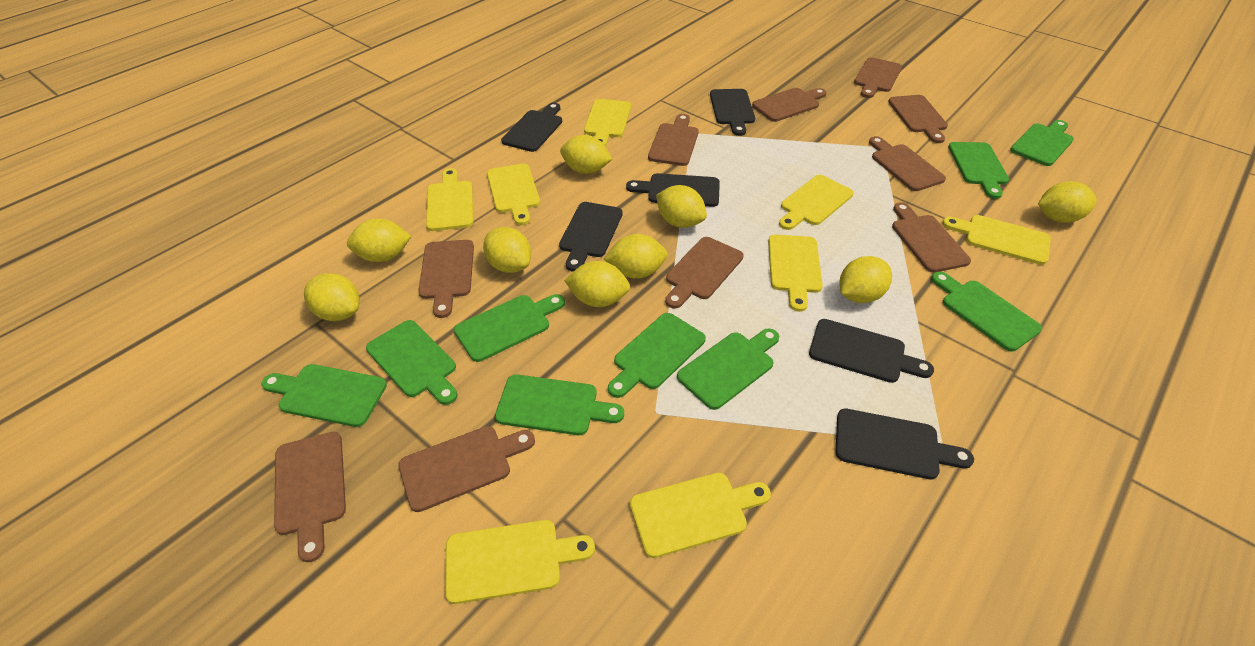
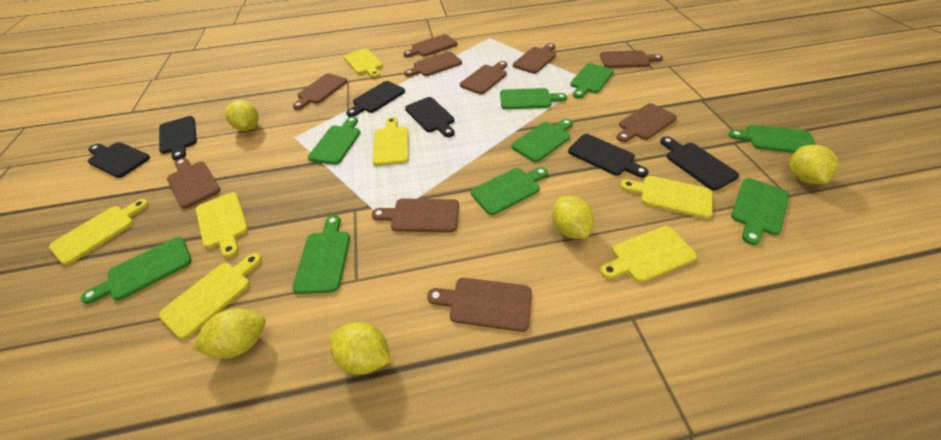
yellow cutting board: 8 -> 7
yellow lemon: 9 -> 5

